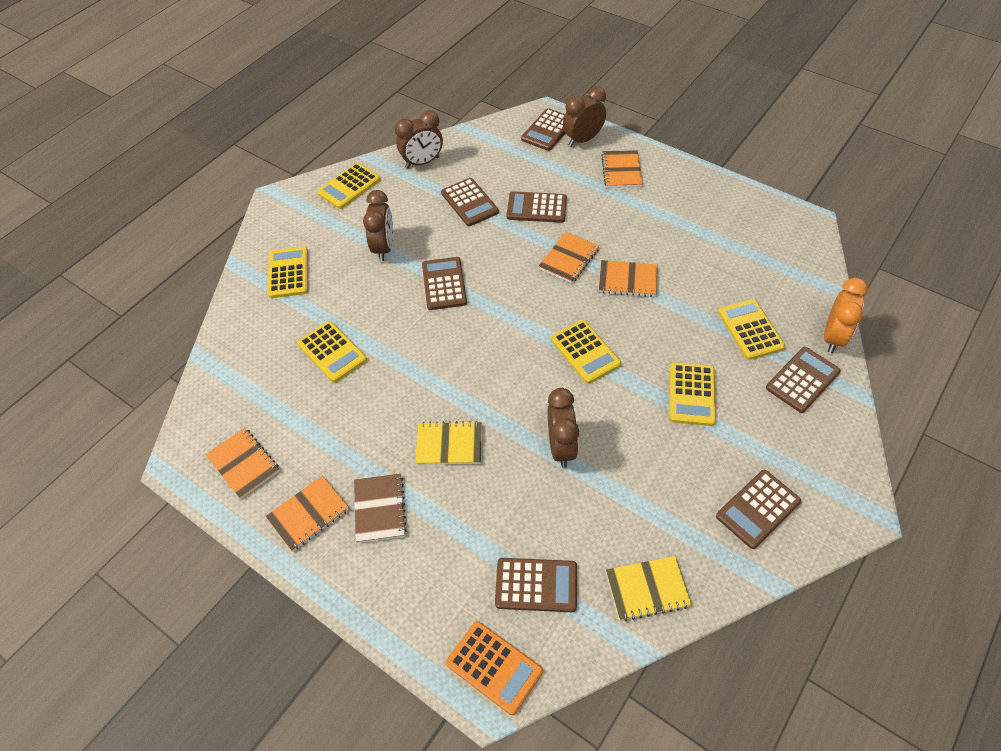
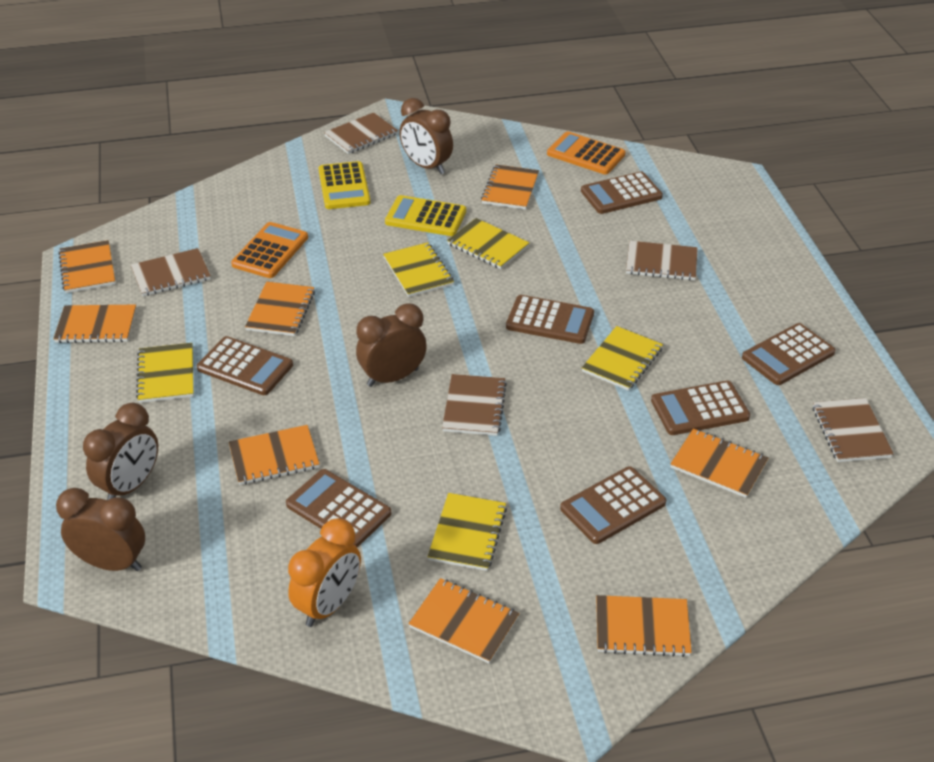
brown notebook: 1 -> 5
orange calculator: 1 -> 2
orange notebook: 5 -> 8
yellow calculator: 6 -> 2
yellow notebook: 2 -> 5

